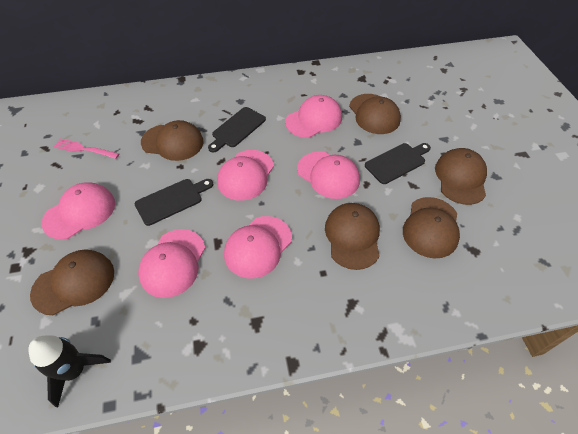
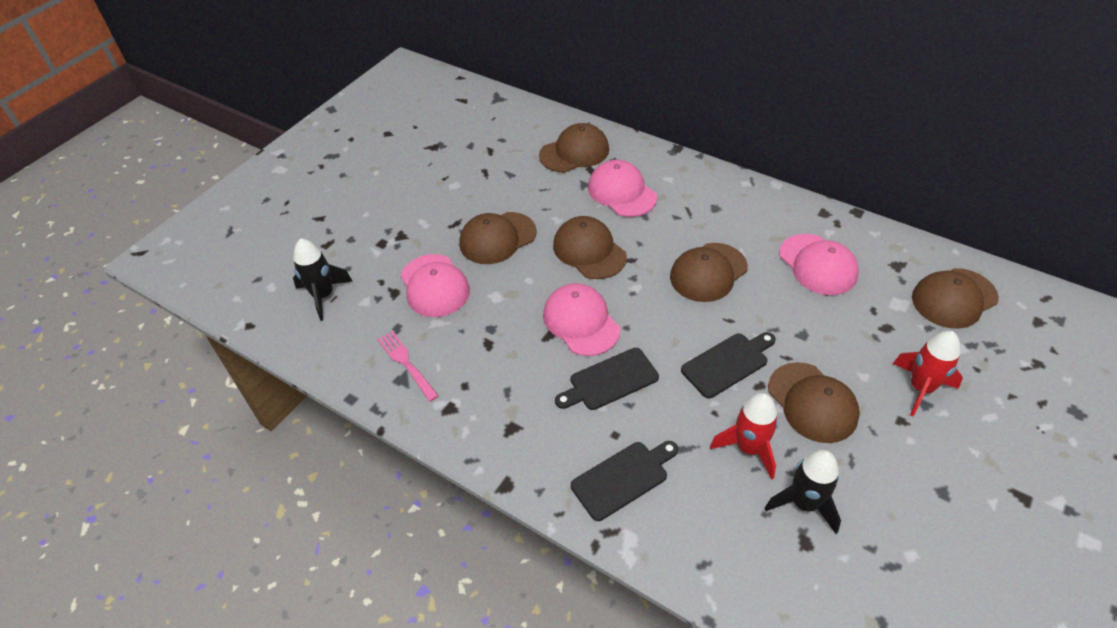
black rocket: 1 -> 2
pink cap: 6 -> 4
red rocket: 0 -> 2

